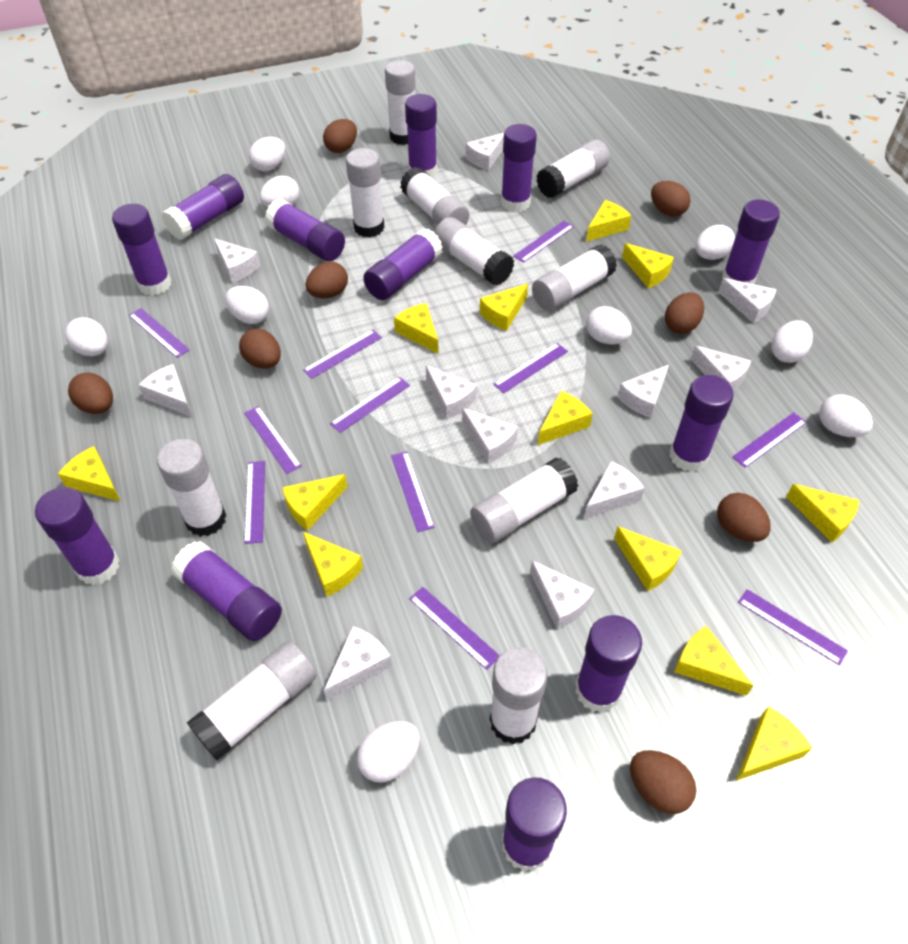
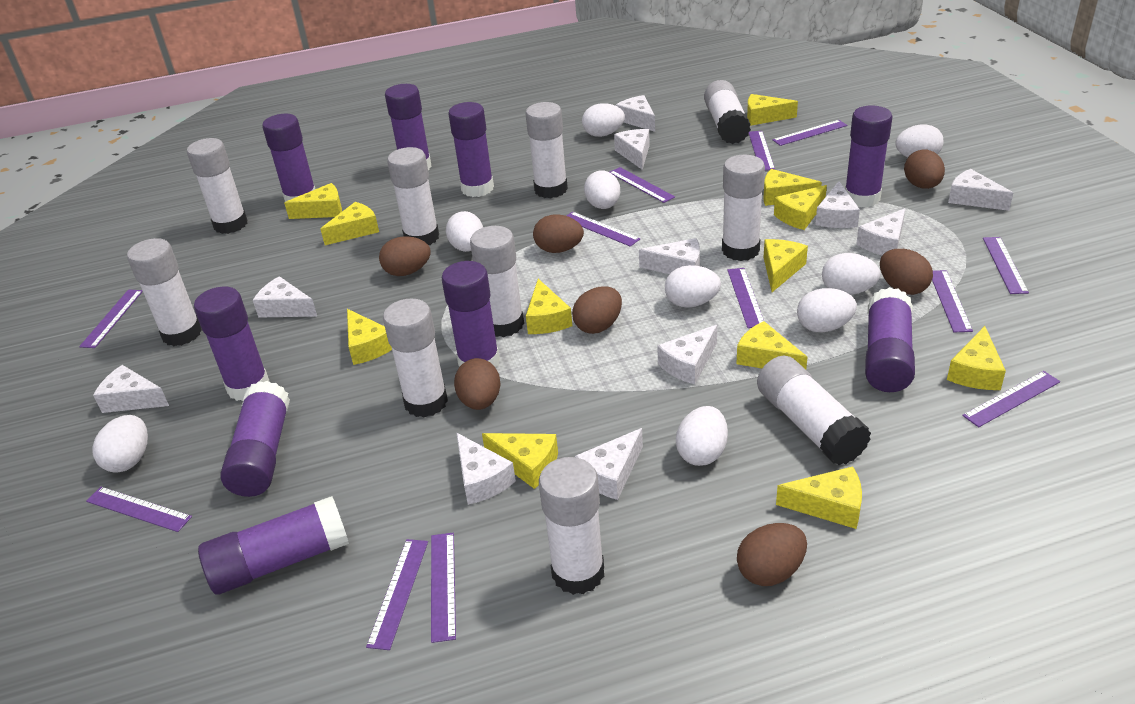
brown egg: 8 -> 7
purple glue stick: 12 -> 9
purple ruler: 11 -> 12

